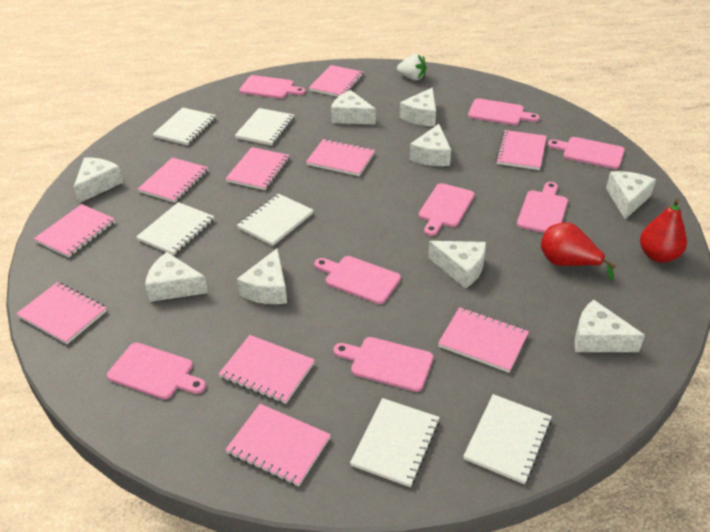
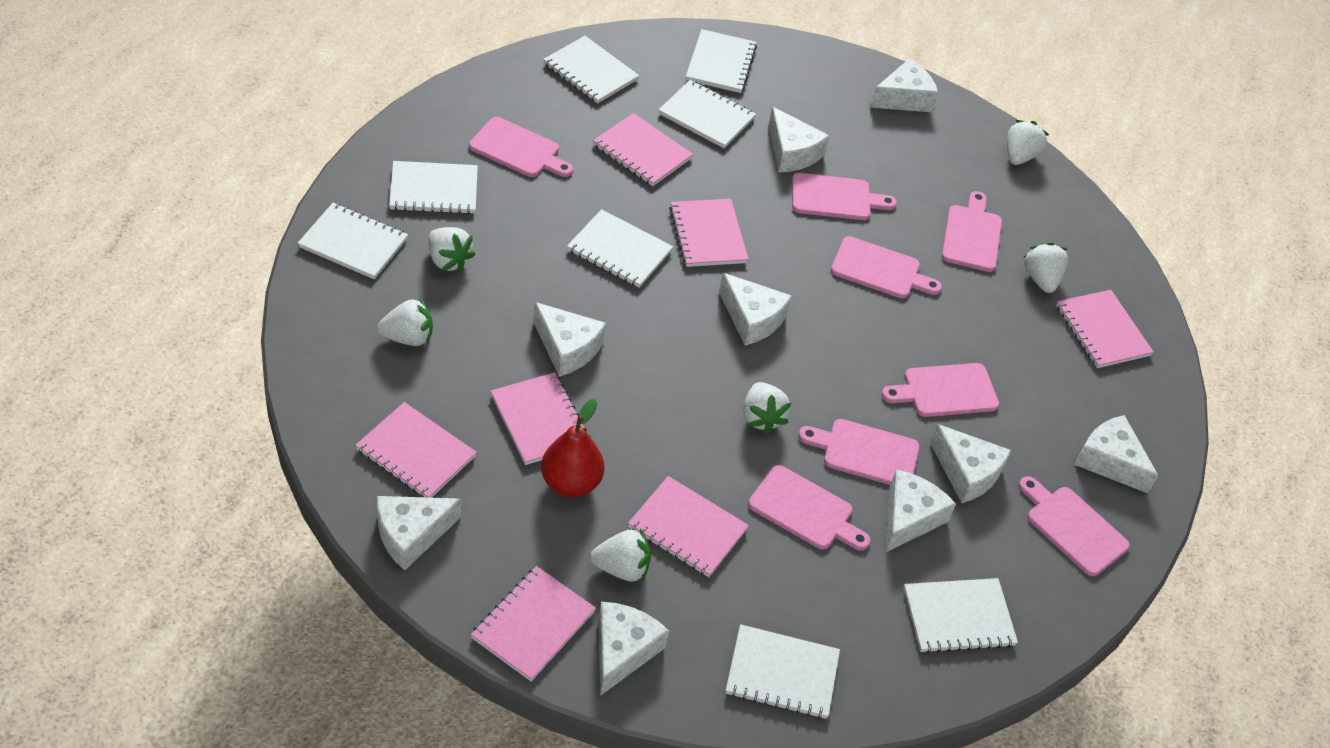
pink notebook: 10 -> 7
red pear: 2 -> 1
white notebook: 6 -> 8
white strawberry: 1 -> 6

